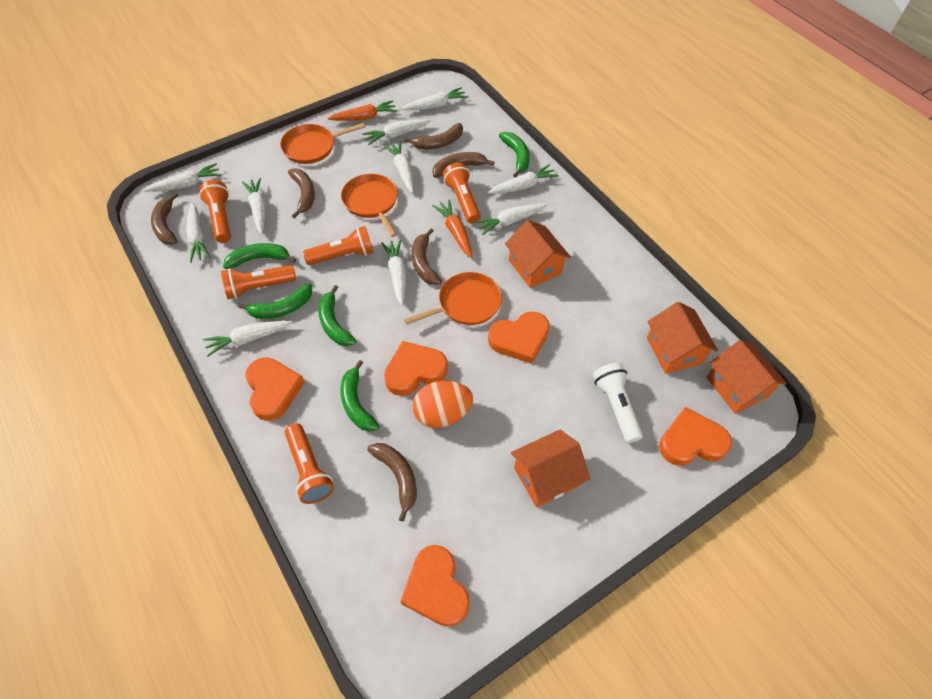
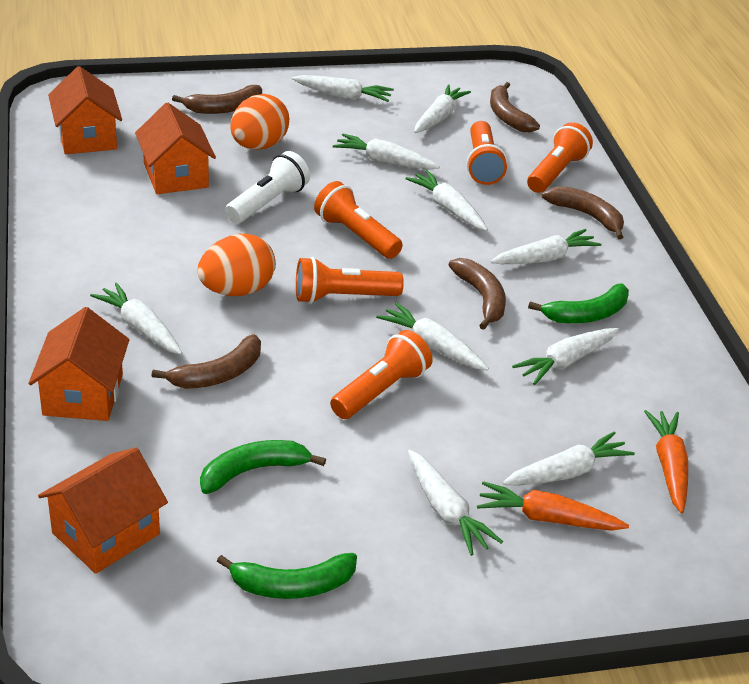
brown banana: 6 -> 5
green banana: 5 -> 3
orange egg: 1 -> 2
orange heart: 5 -> 0
orange pan: 3 -> 0

